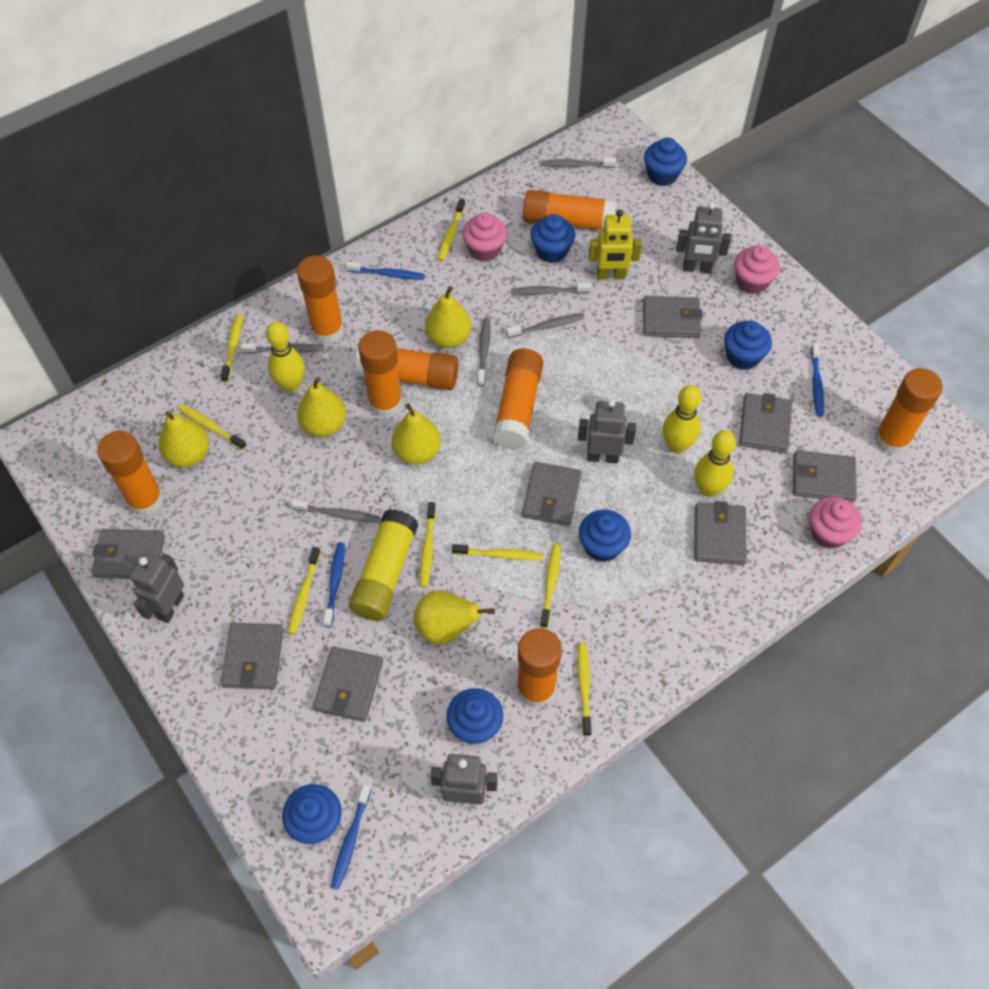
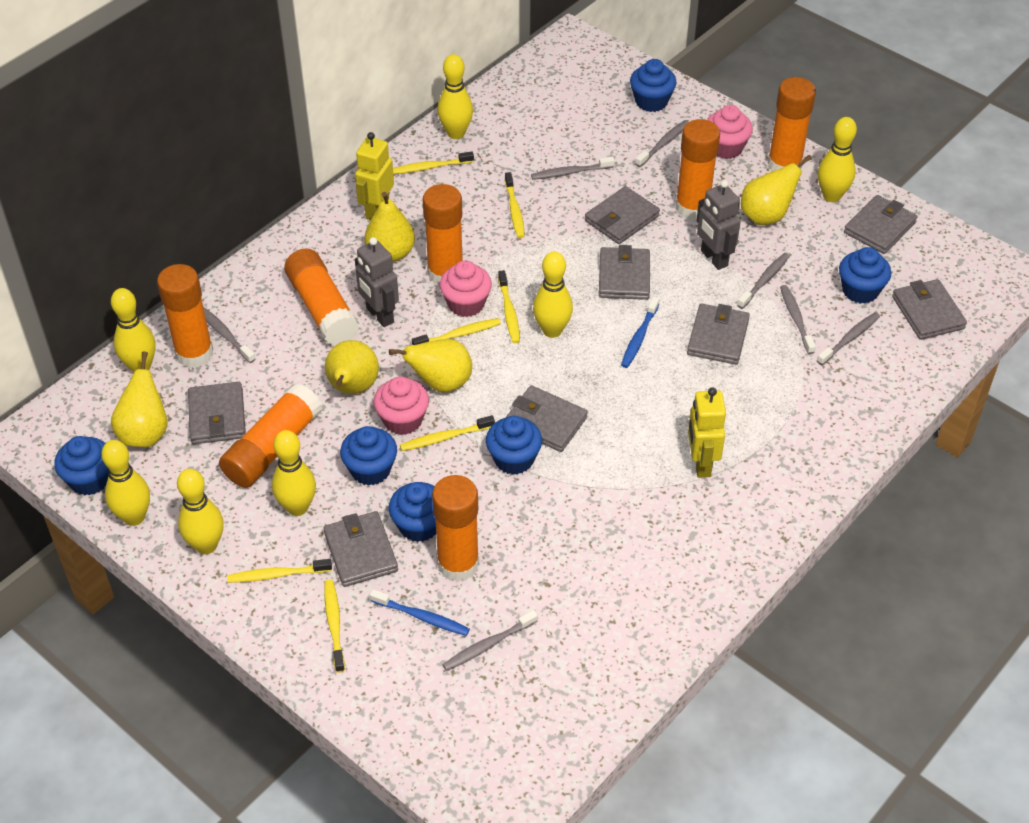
blue toothbrush: 4 -> 2
grey robot: 4 -> 2
grey toothbrush: 6 -> 7
orange glue stick: 8 -> 7
yellow bowling pin: 3 -> 7
yellow glue stick: 1 -> 0
yellow robot: 1 -> 2
yellow toothbrush: 8 -> 7

